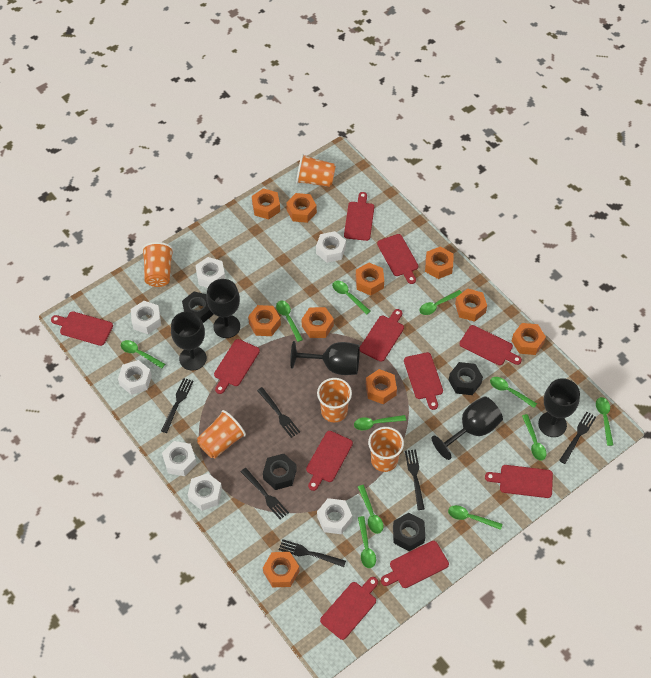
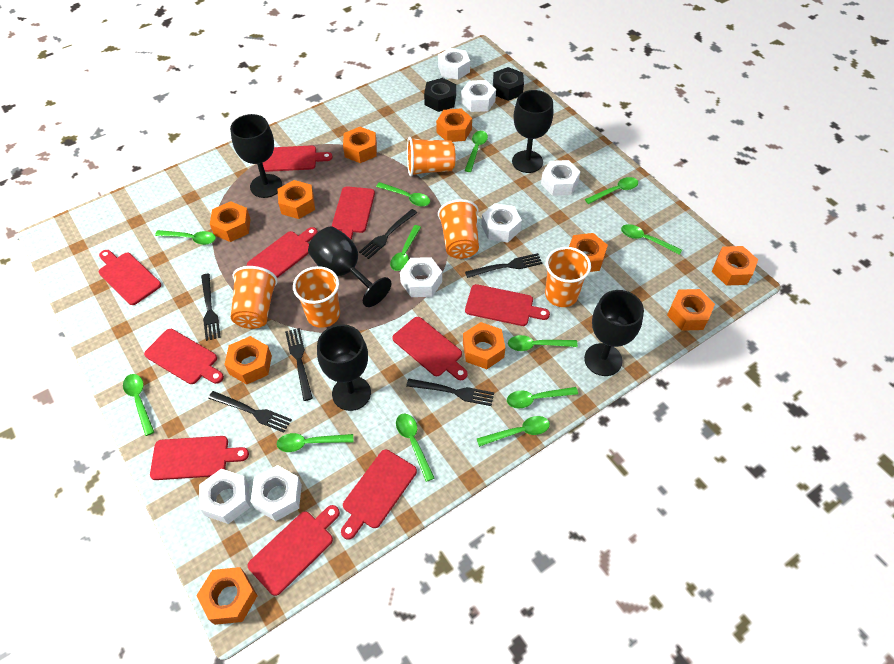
black nut: 4 -> 2
green spoon: 11 -> 12
red cutting board: 11 -> 10

